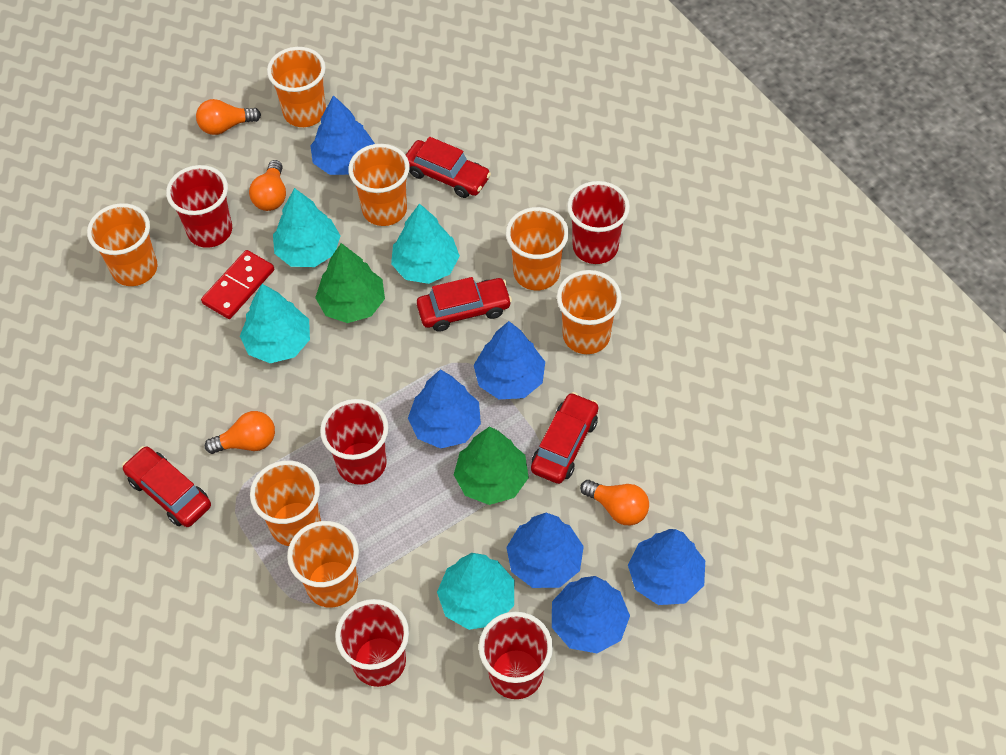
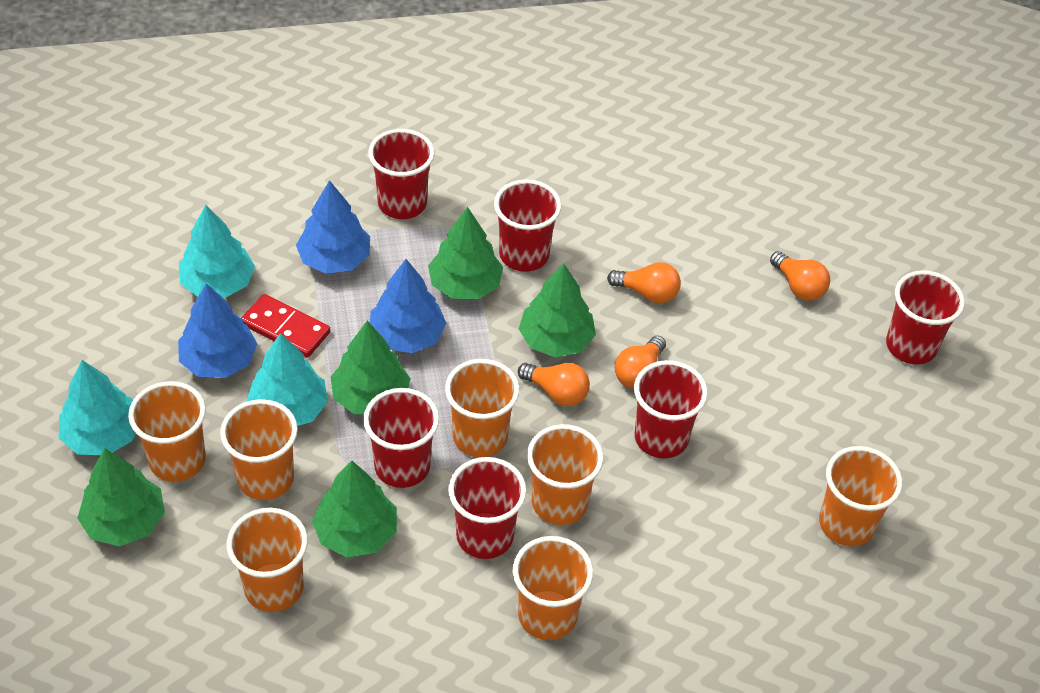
blue tree: 6 -> 3
green tree: 2 -> 5
red car: 4 -> 0
red cup: 5 -> 6
turquoise tree: 4 -> 3

